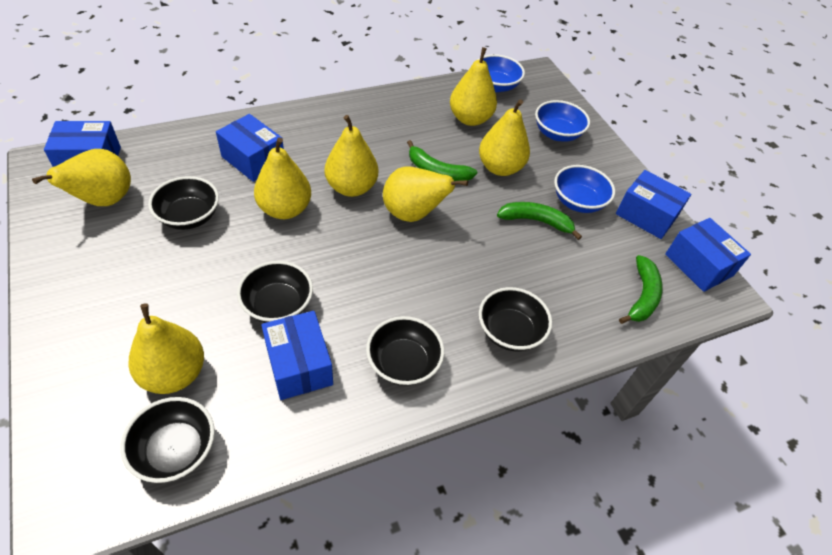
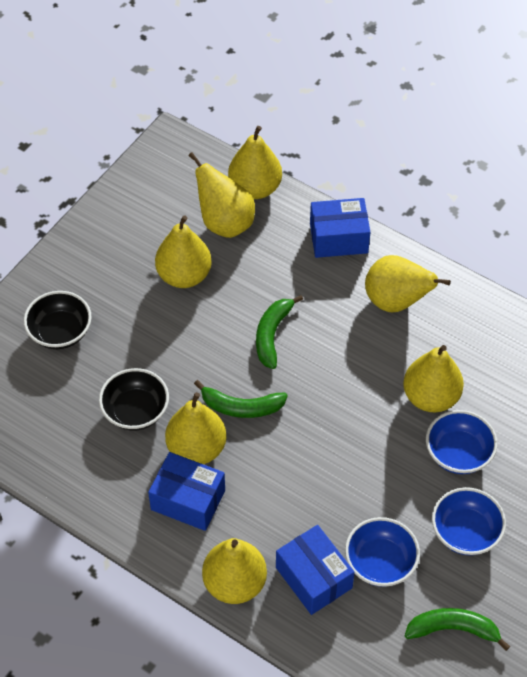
black bowl: 5 -> 2
blue box: 5 -> 3

